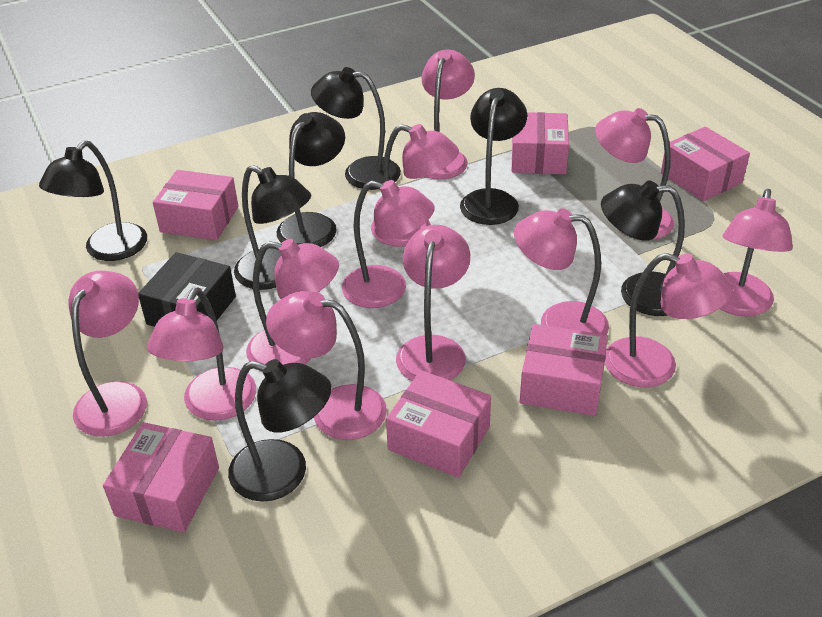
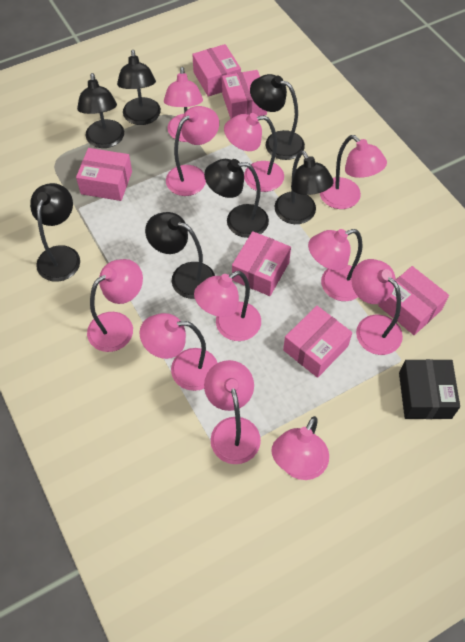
pink lamp: 12 -> 11

